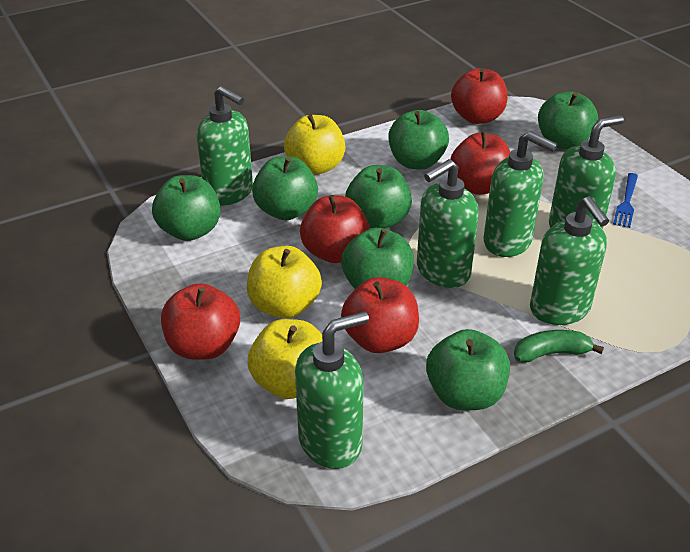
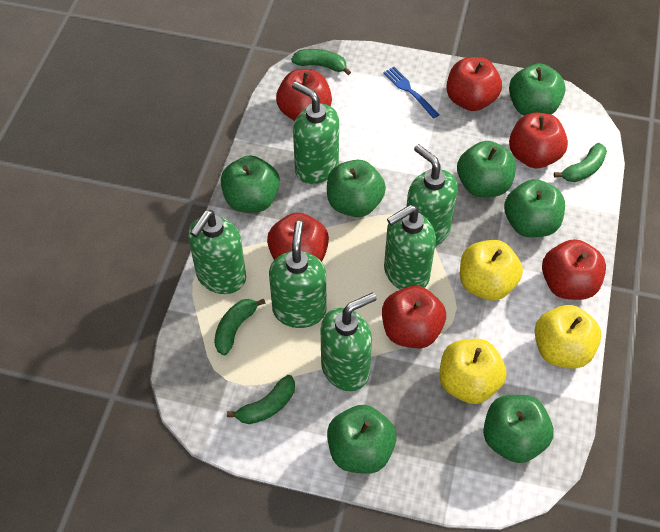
green banana: 1 -> 4
red apple: 5 -> 6

